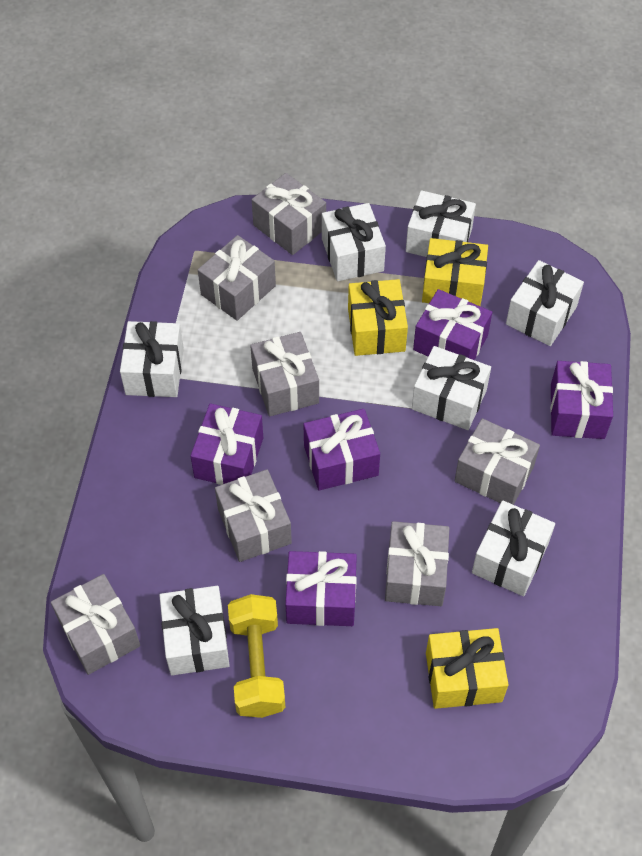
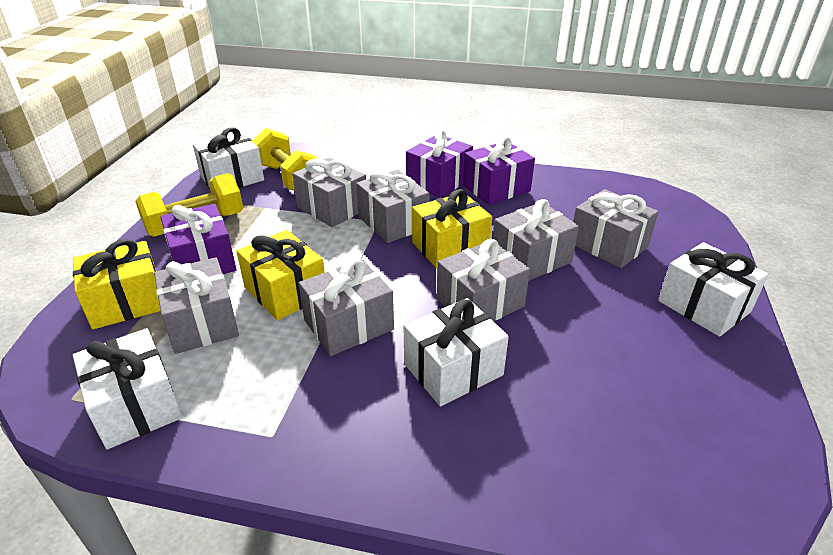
purple gift: 5 -> 3
white gift: 7 -> 4
yellow dumbbell: 1 -> 2

